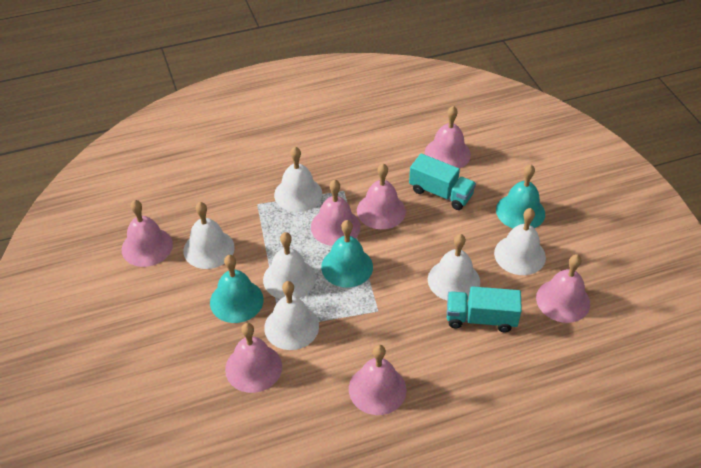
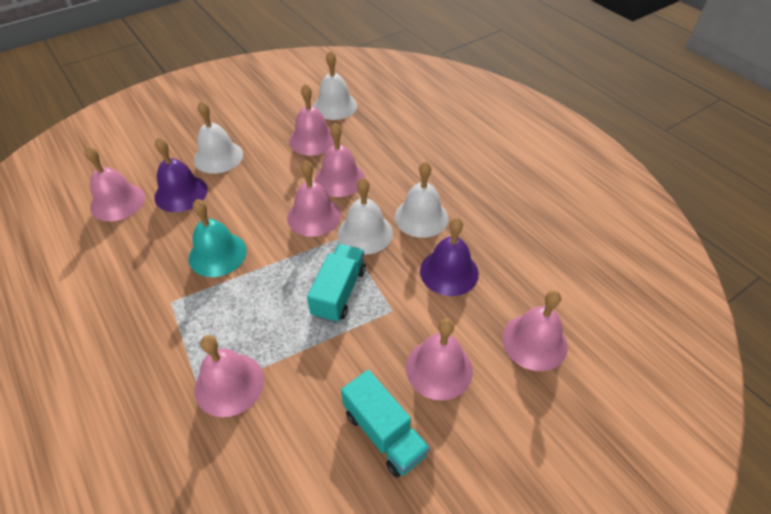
purple bell: 0 -> 2
turquoise bell: 3 -> 1
white bell: 6 -> 4

